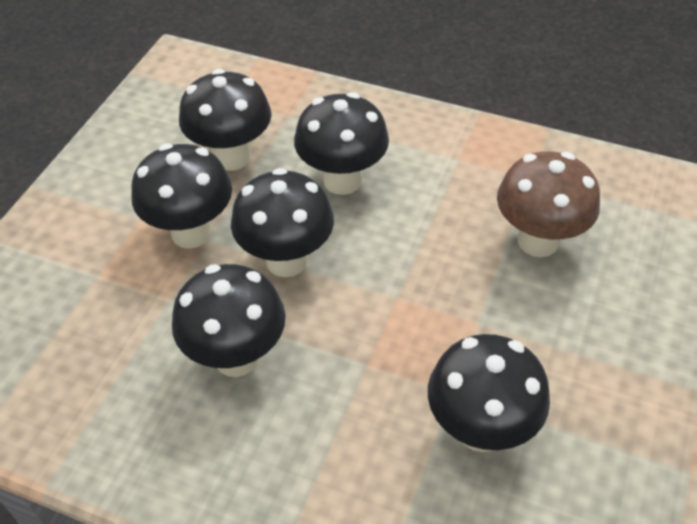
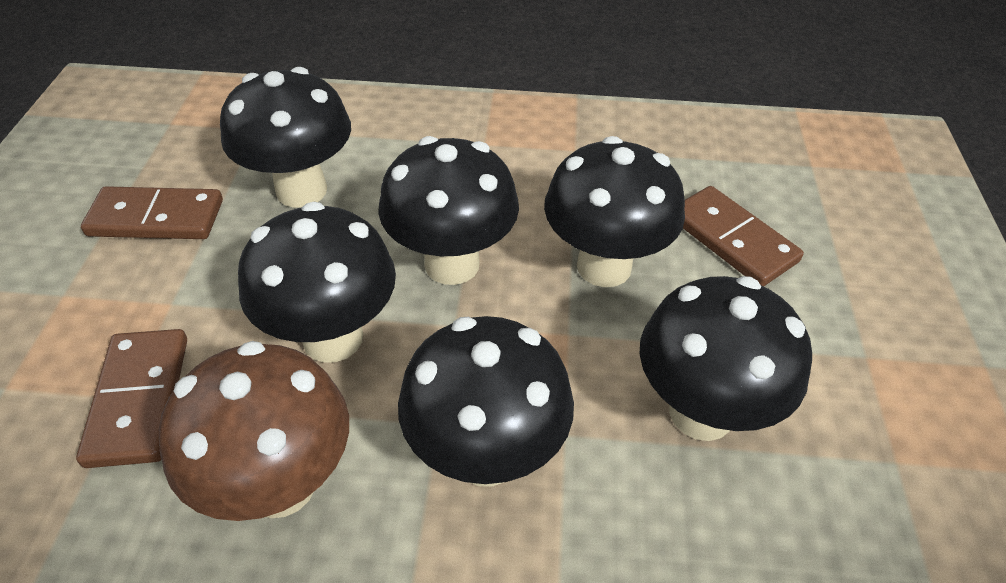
brown domino: 0 -> 3

